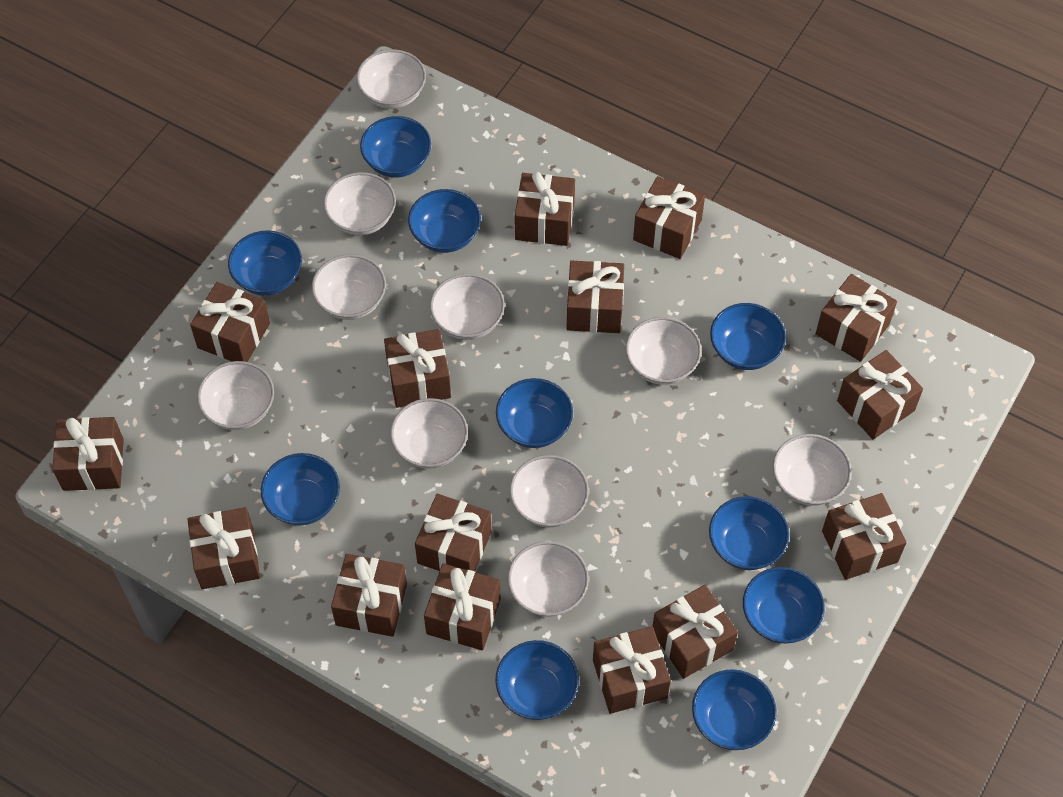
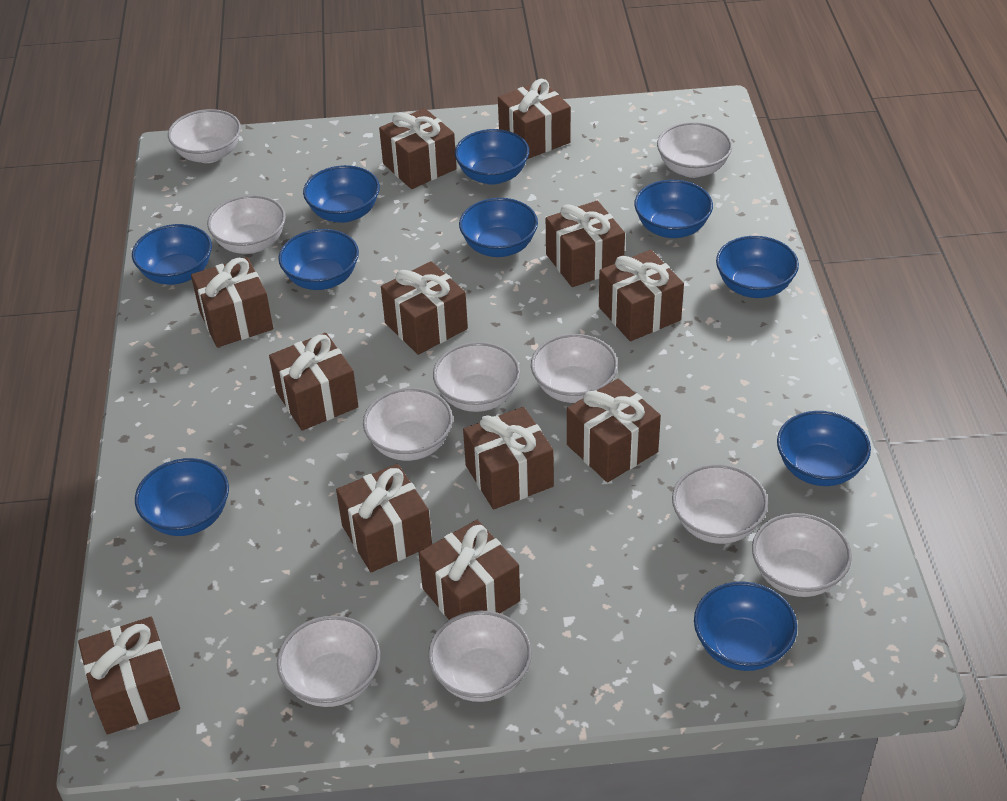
brown gift: 15 -> 12

